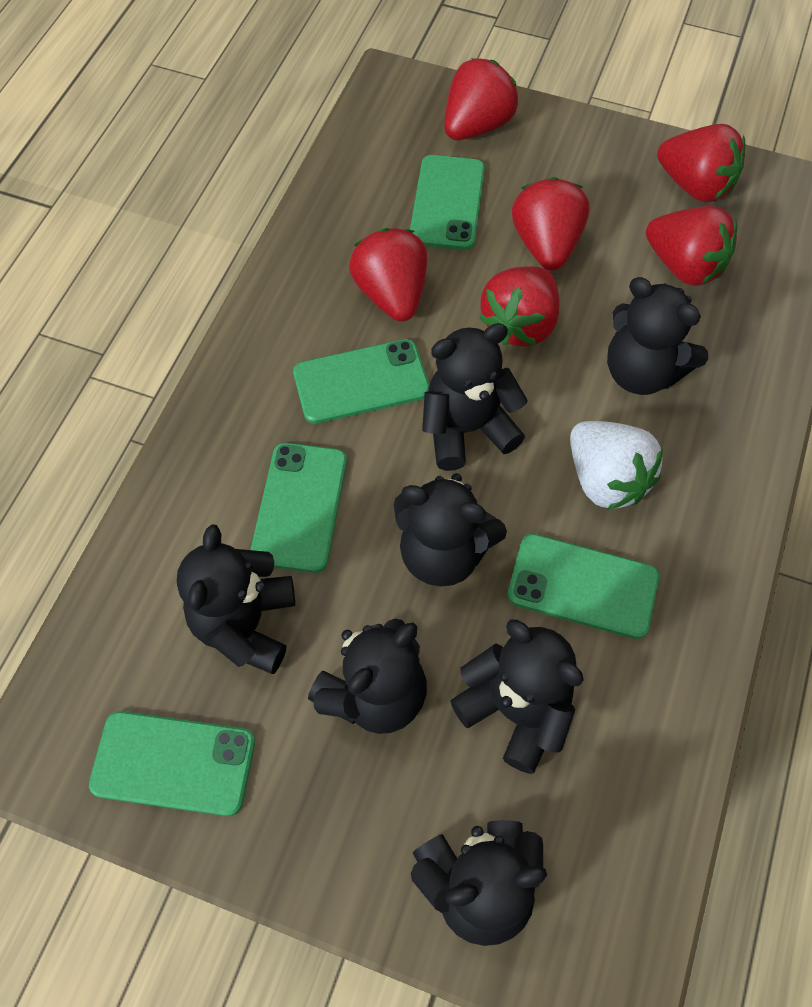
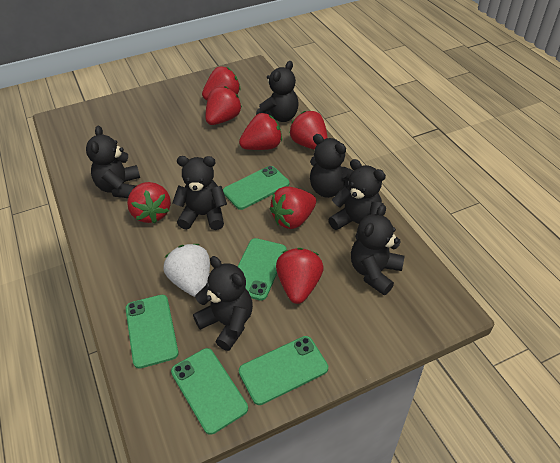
red strawberry: 6 -> 7

